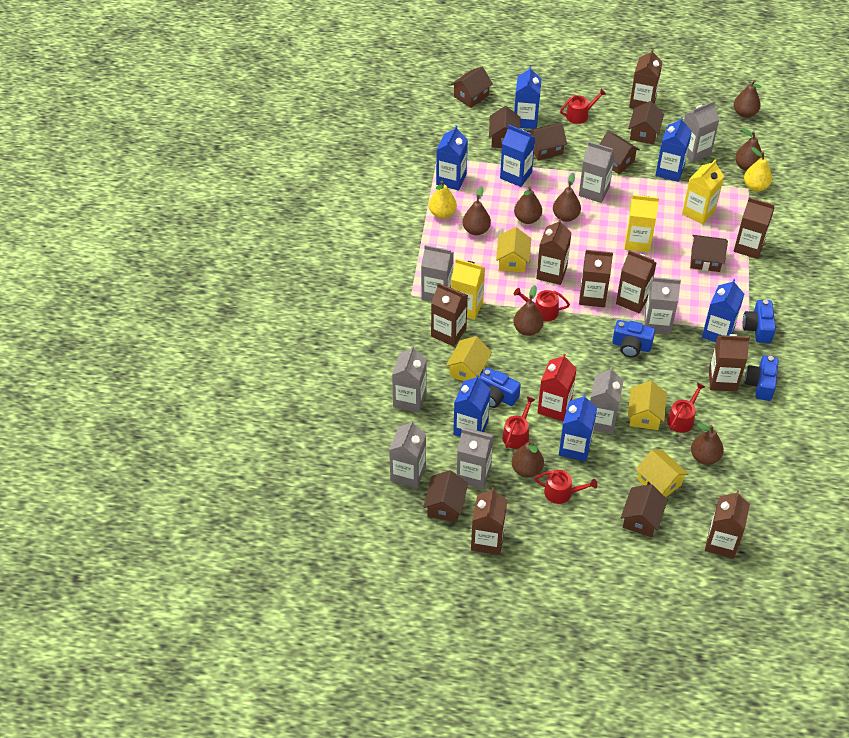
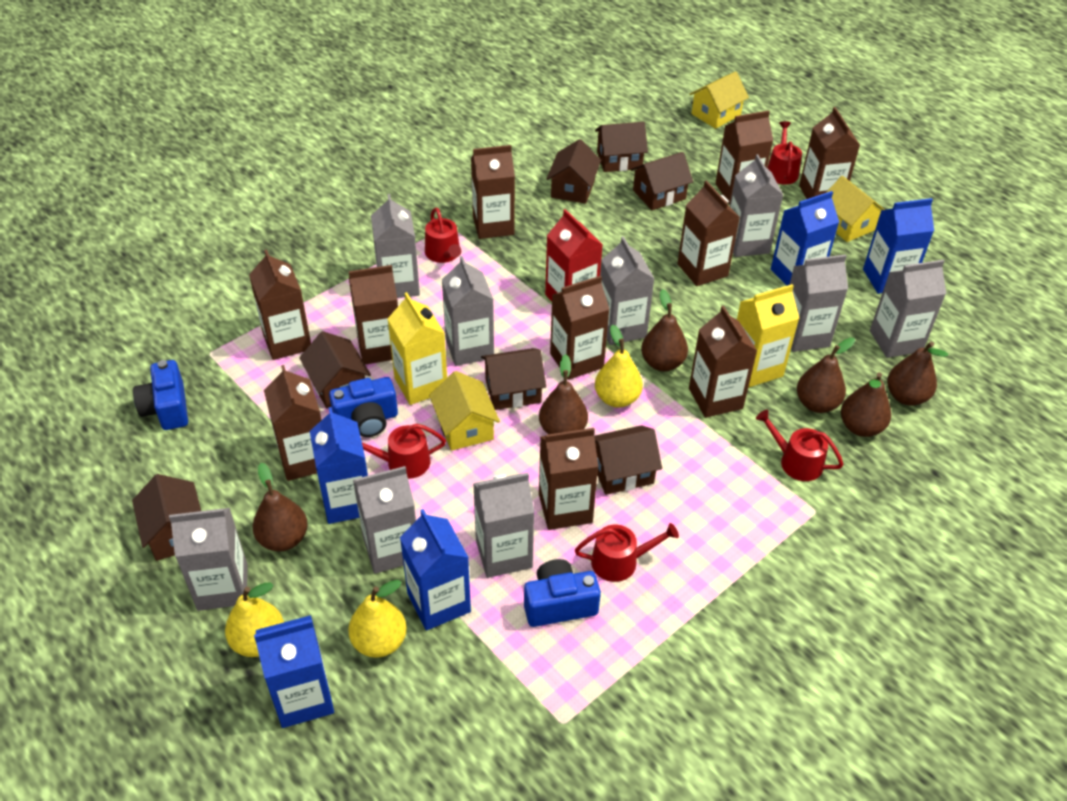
blue camera: 4 -> 3
blue carton: 7 -> 5
brown carton: 9 -> 10
brown house: 8 -> 7
brown pear: 8 -> 6
grey carton: 8 -> 9
yellow carton: 3 -> 2
yellow house: 4 -> 3
yellow pear: 2 -> 3

